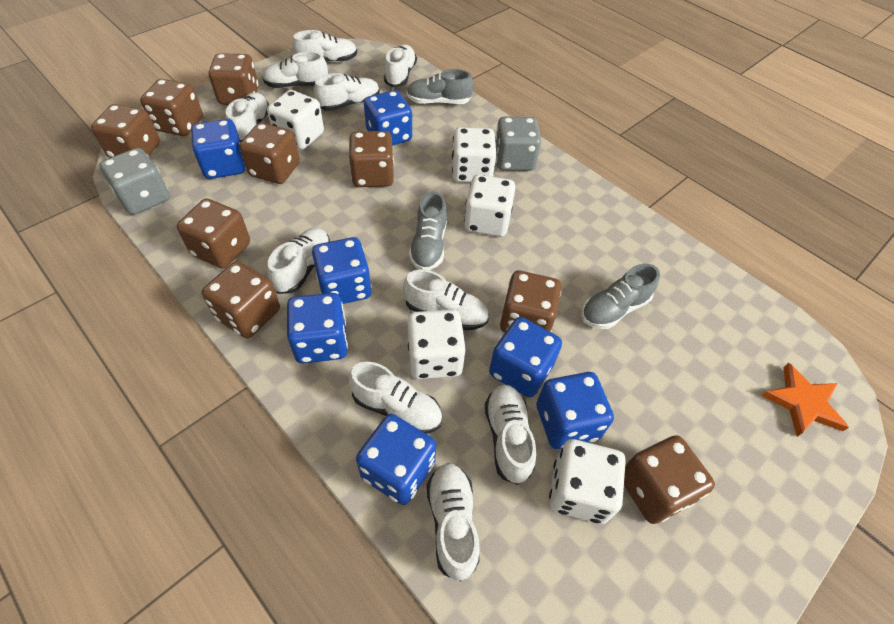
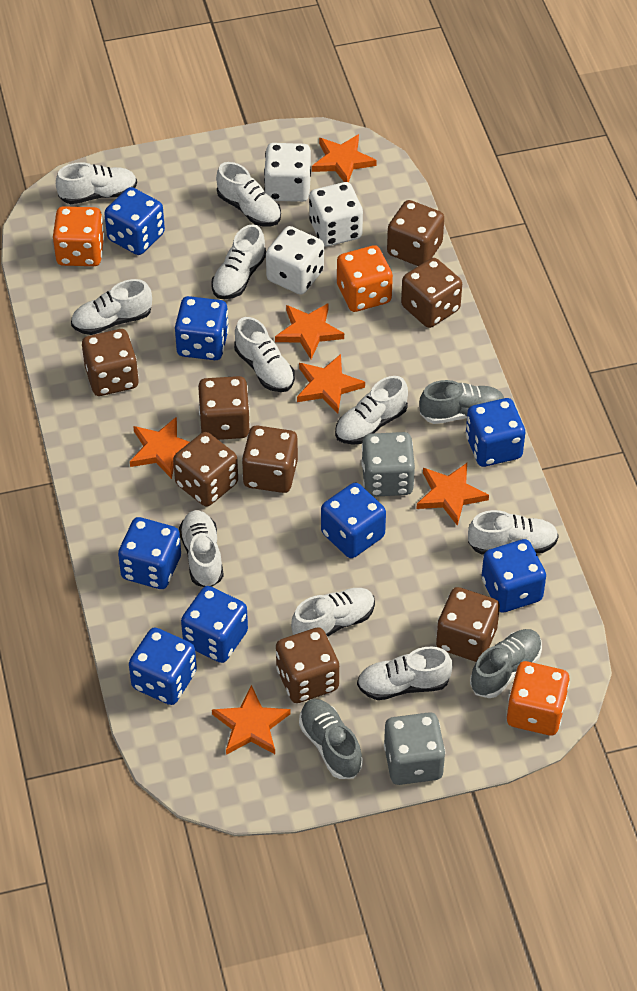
blue dice: 7 -> 8
brown dice: 9 -> 8
orange dice: 0 -> 3
orange star: 1 -> 6
white dice: 5 -> 3

